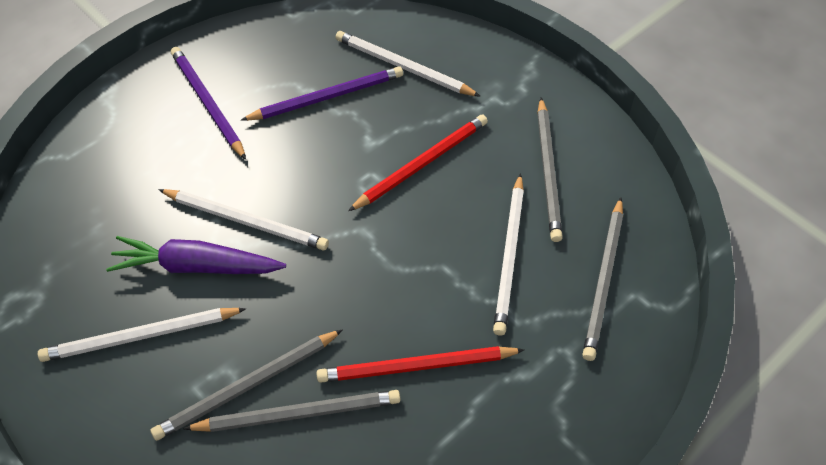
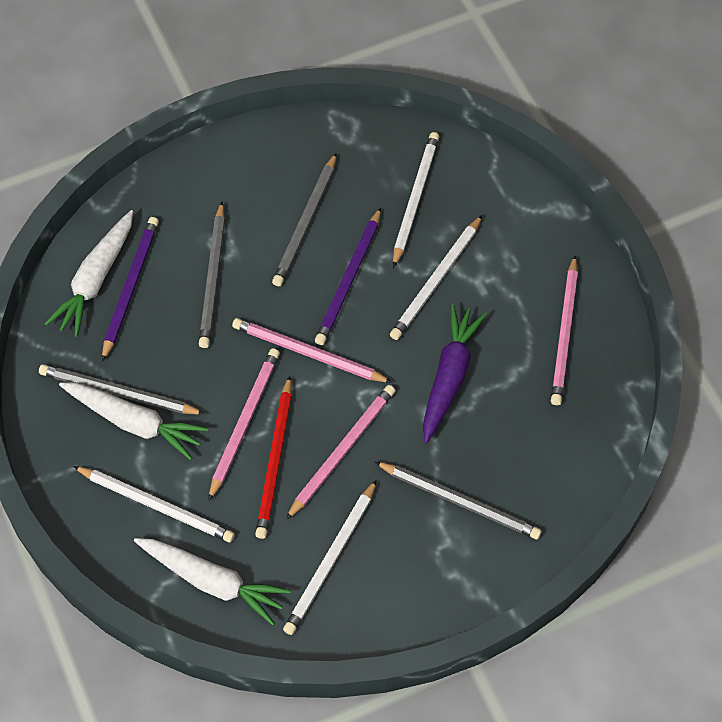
pink pencil: 0 -> 4
red pencil: 2 -> 1
white carrot: 0 -> 3

